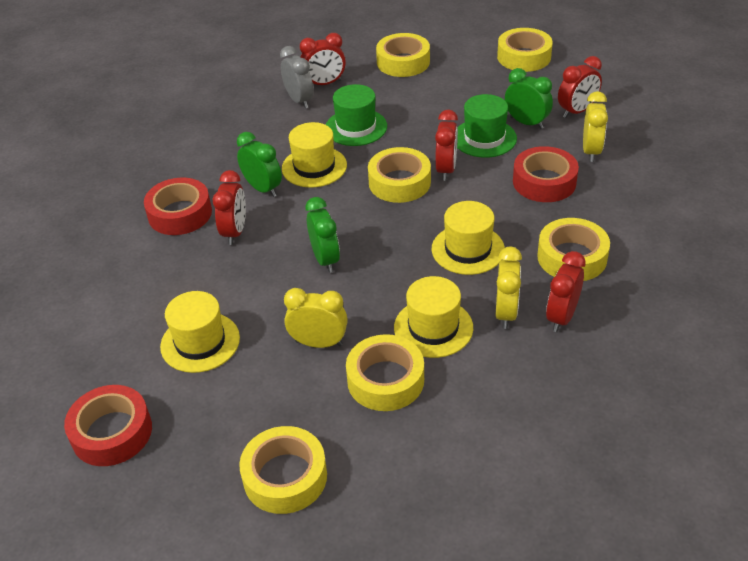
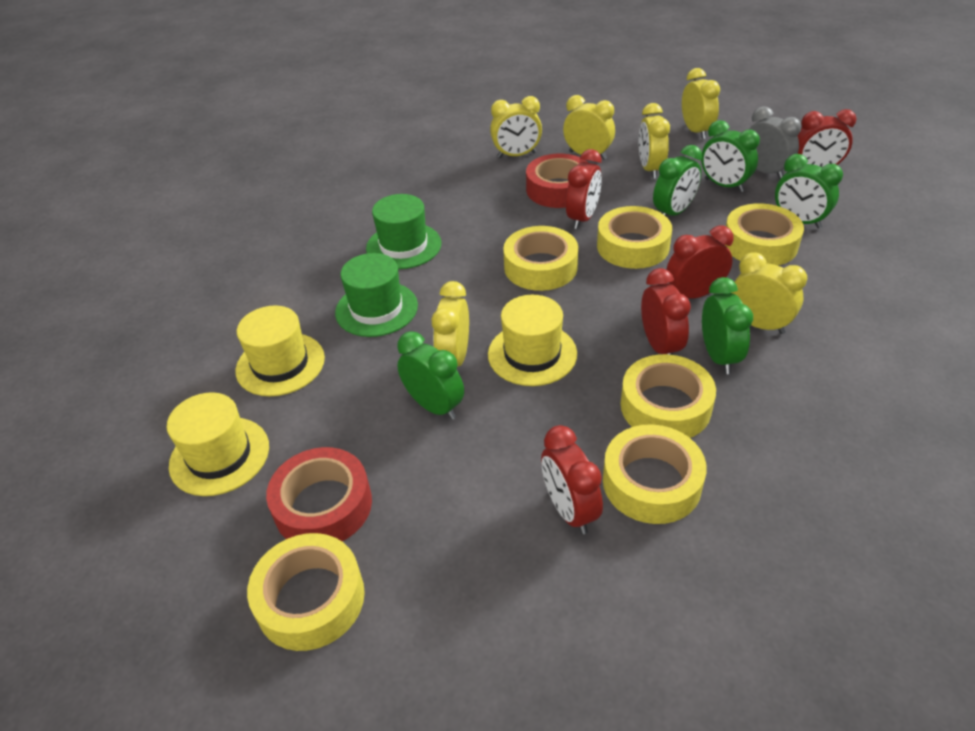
green clock: 3 -> 5
red tape: 3 -> 2
yellow clock: 3 -> 6
yellow hat: 4 -> 3

